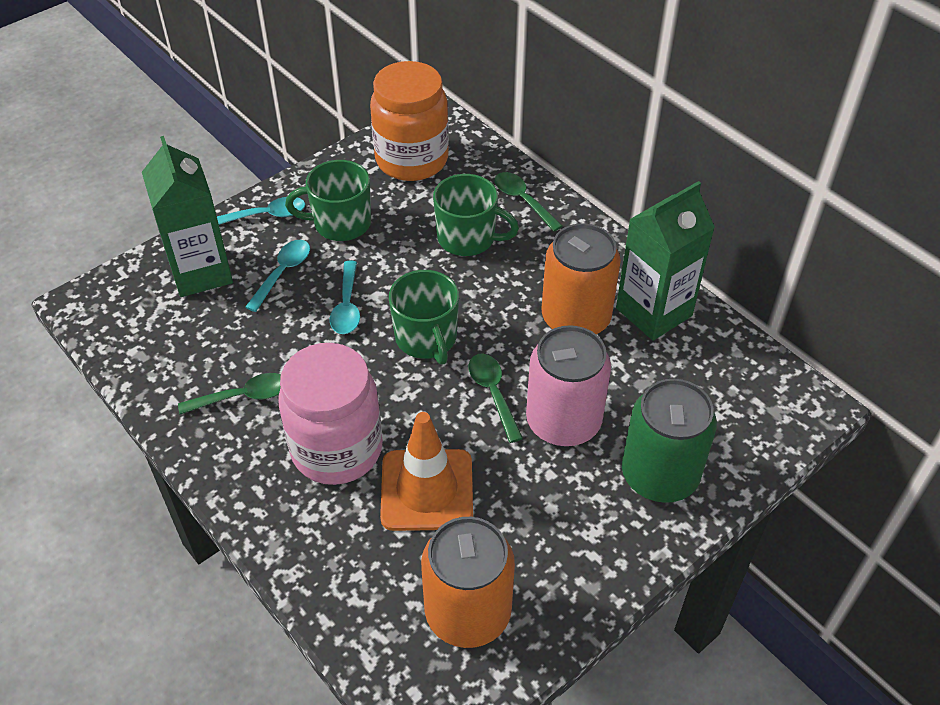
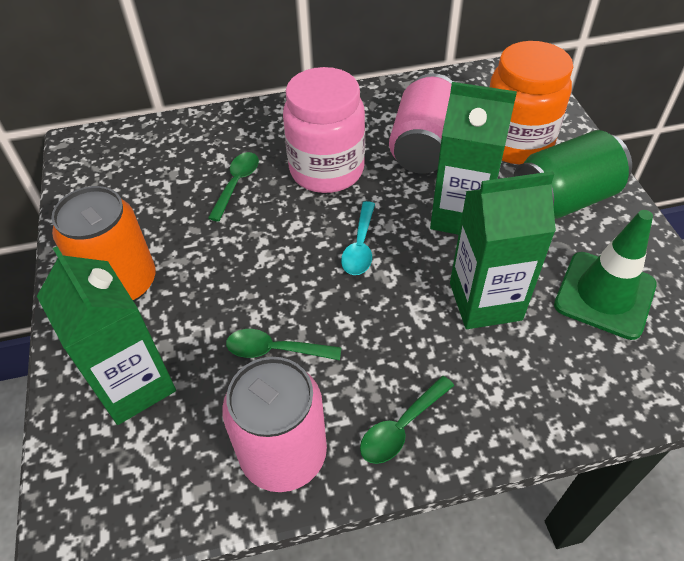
green carton: 2 -> 3
green mug: 3 -> 0
green traffic cone: 0 -> 1
orange can: 2 -> 1
orange traffic cone: 1 -> 0
pink can: 1 -> 2
turquoise spoon: 3 -> 1

